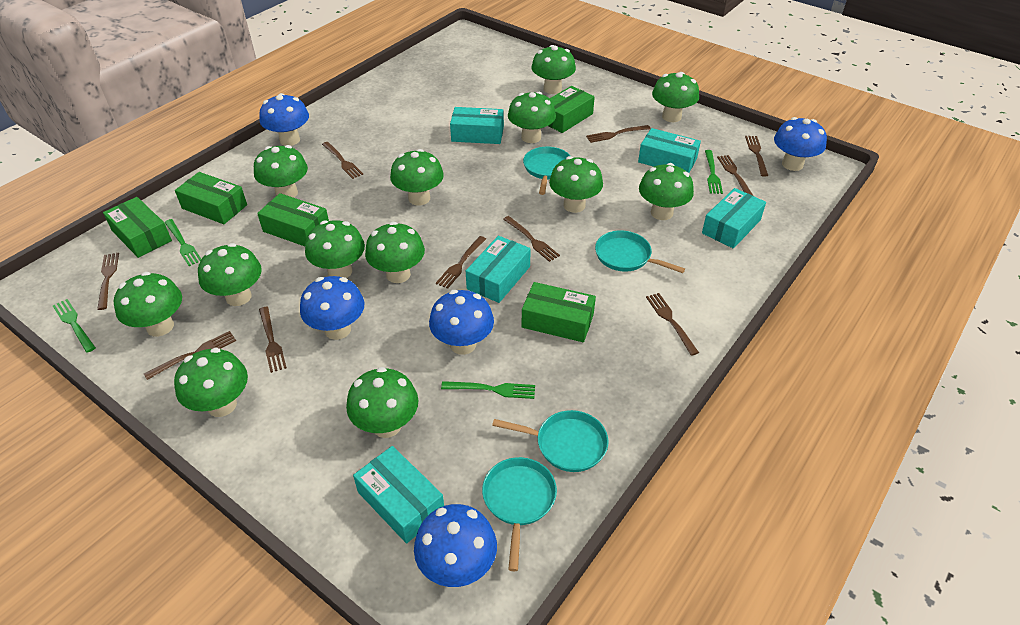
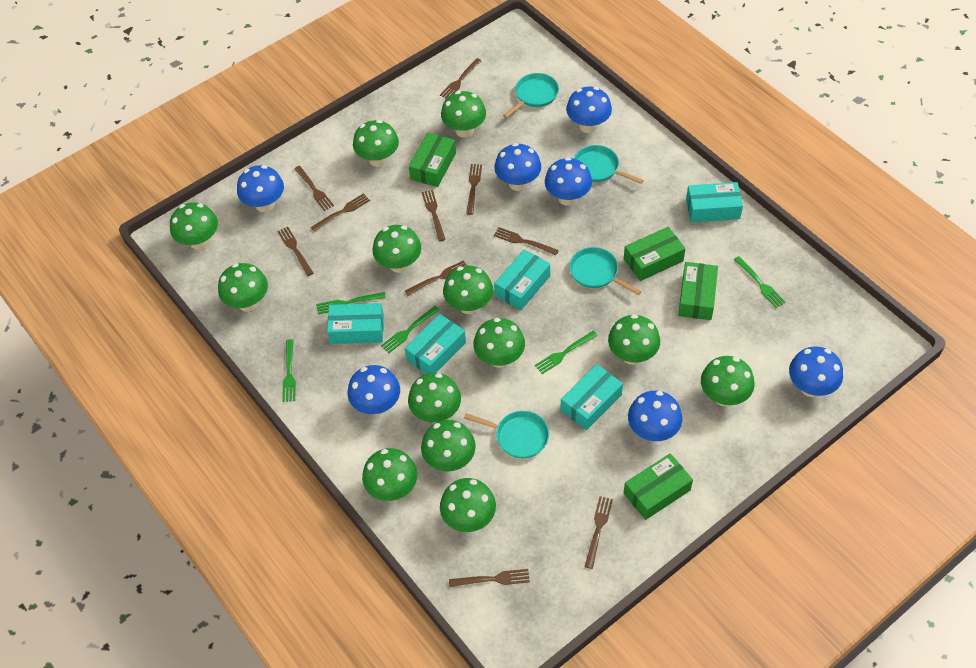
blue mushroom: 5 -> 7
green box: 5 -> 4
green fork: 4 -> 5

